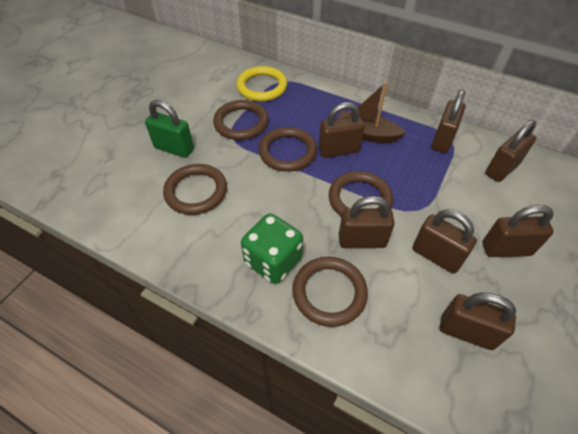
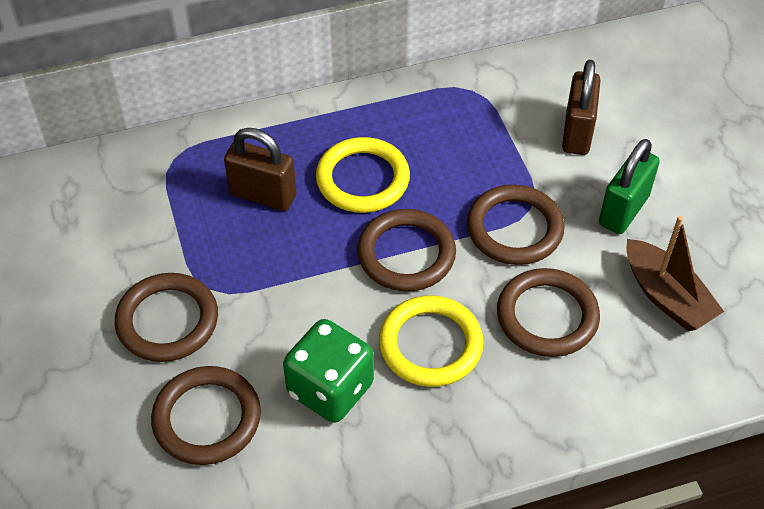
brown padlock: 7 -> 2
yellow ring: 1 -> 2

